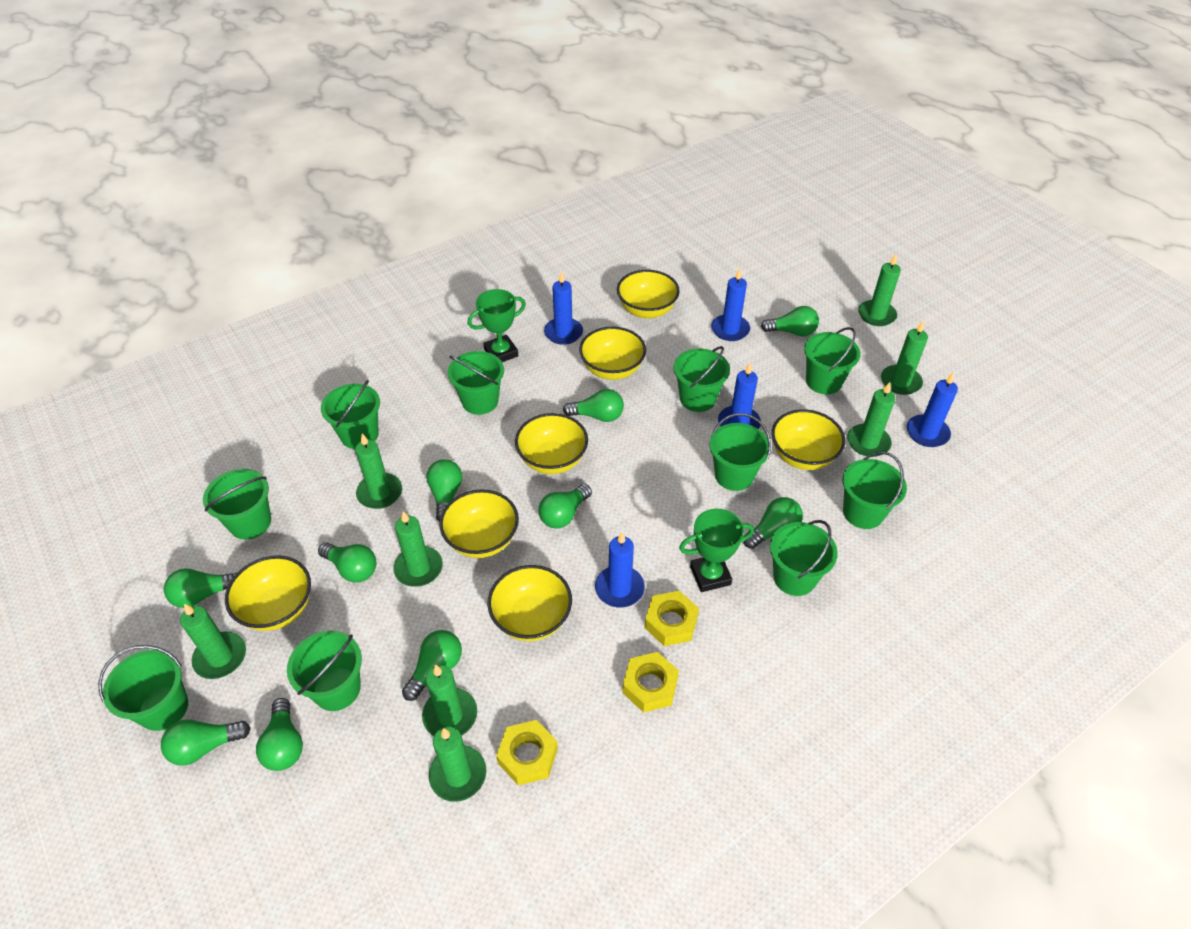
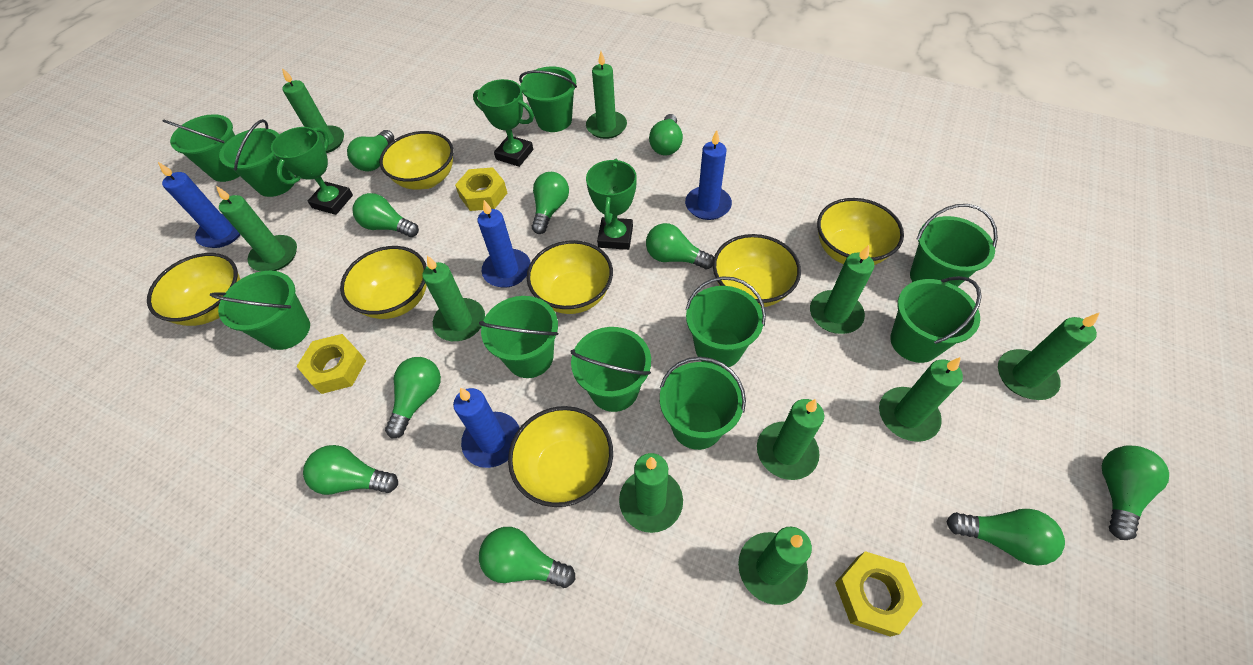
blue candle: 5 -> 4
green candle: 8 -> 10
green trophy: 2 -> 3

